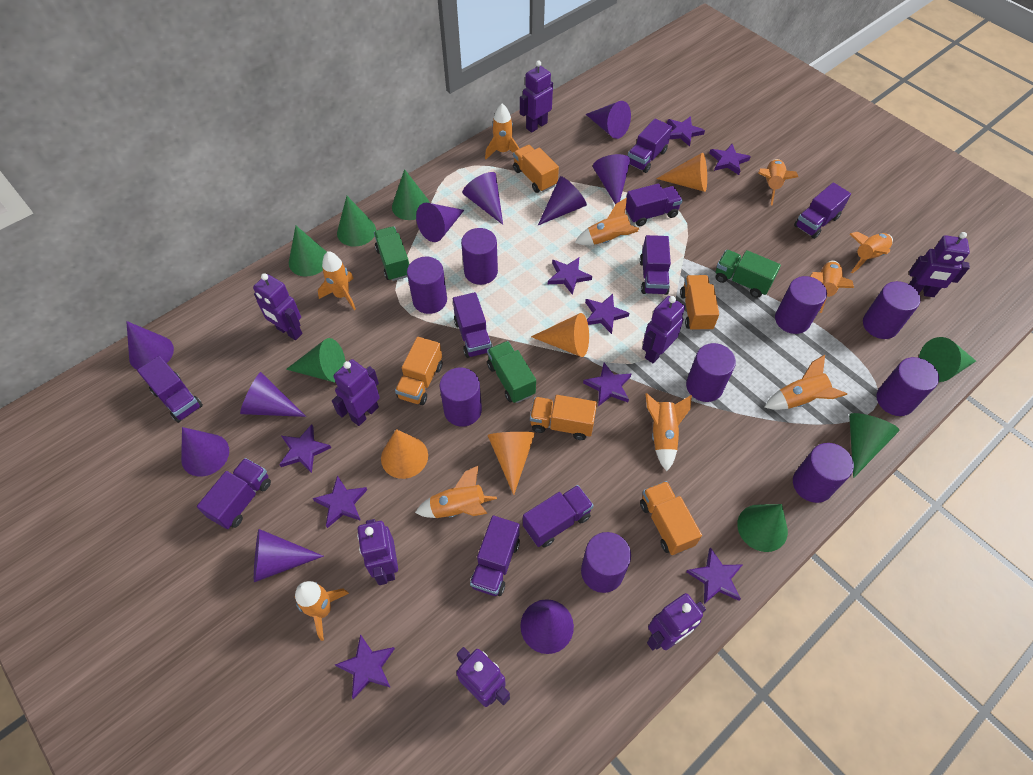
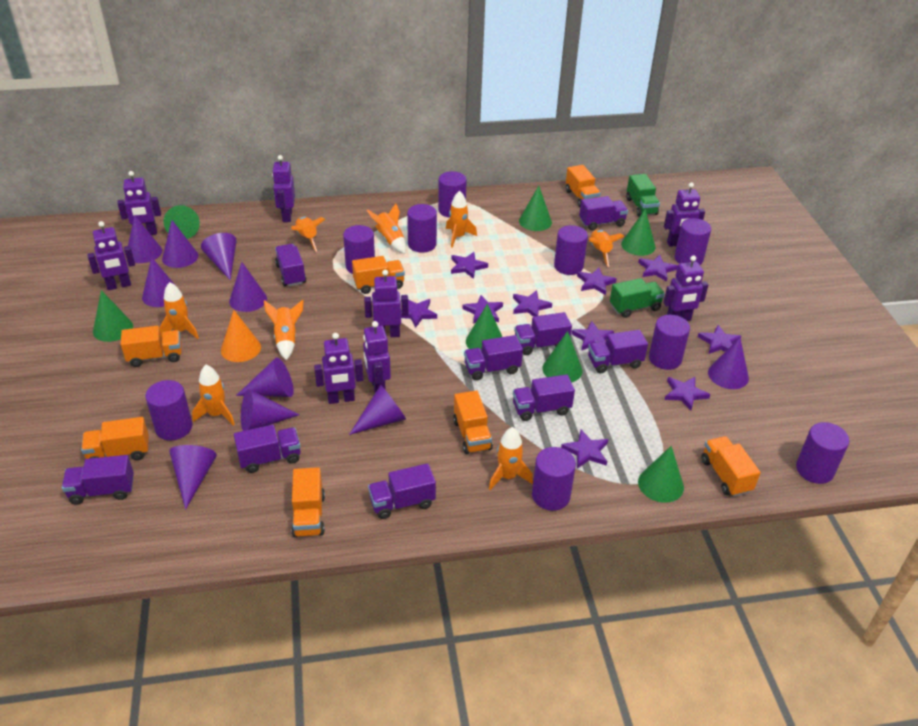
green truck: 3 -> 2
orange cone: 4 -> 1
orange rocket: 10 -> 8
orange truck: 5 -> 7
purple star: 9 -> 10

